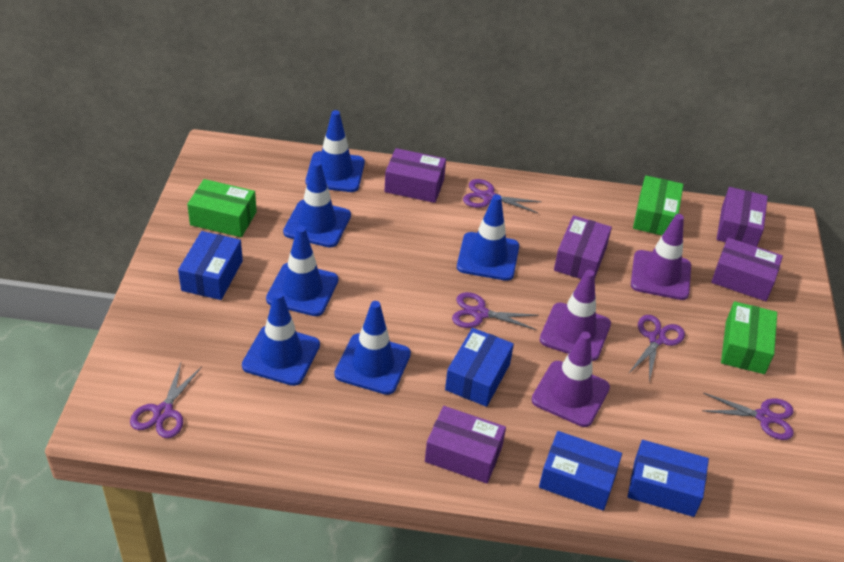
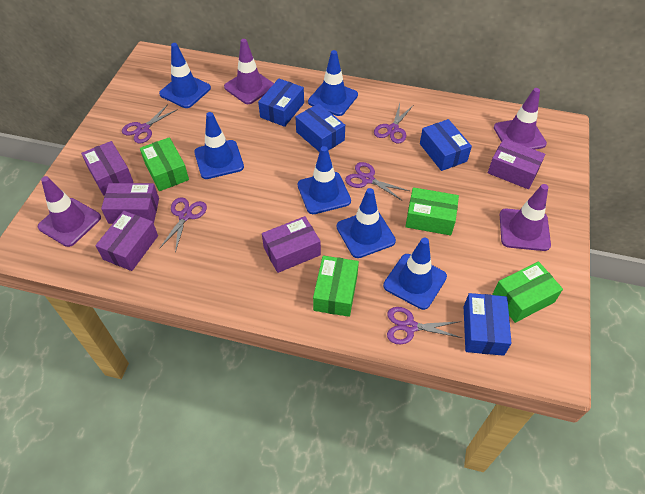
green box: 3 -> 4
purple traffic cone: 3 -> 4

